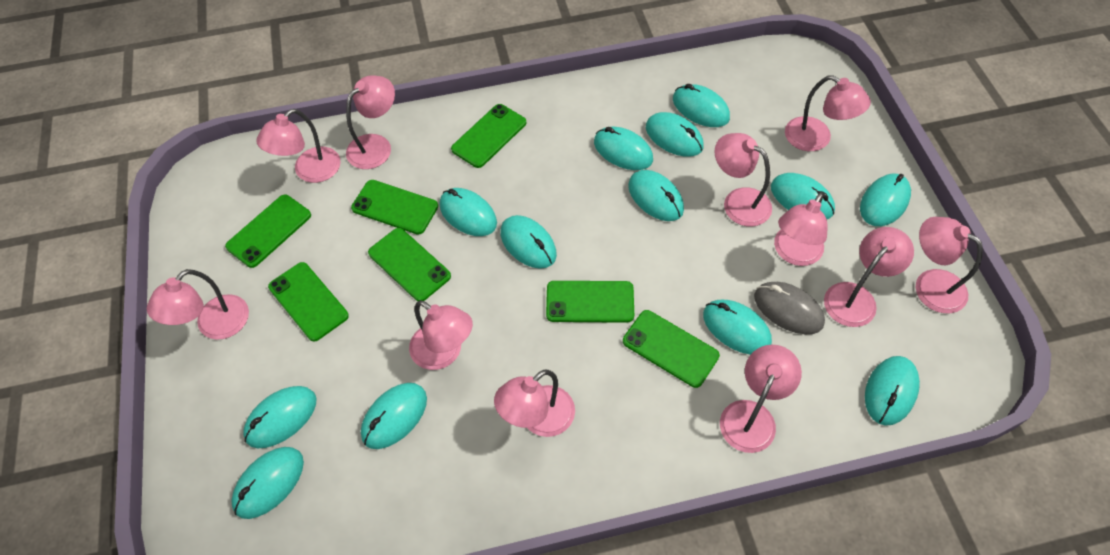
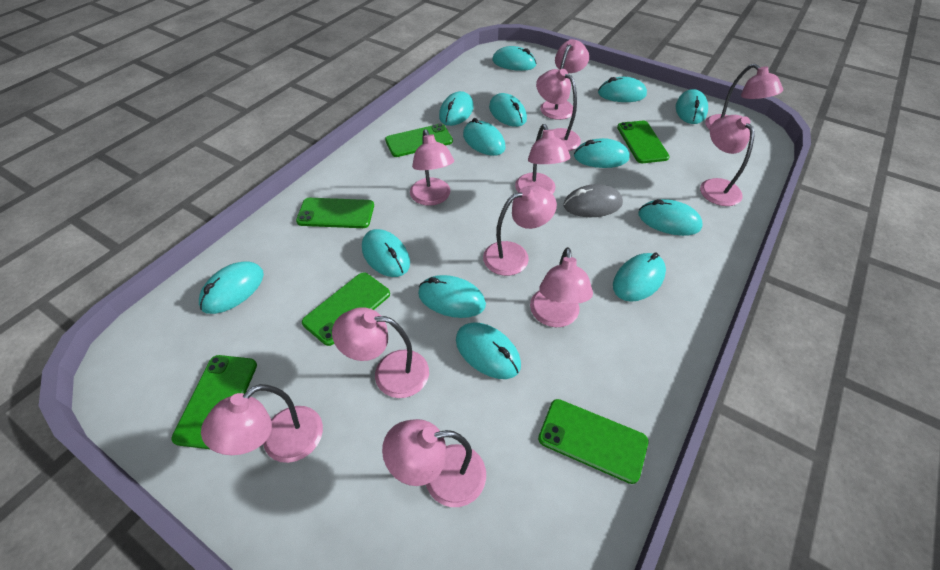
green phone: 7 -> 6

